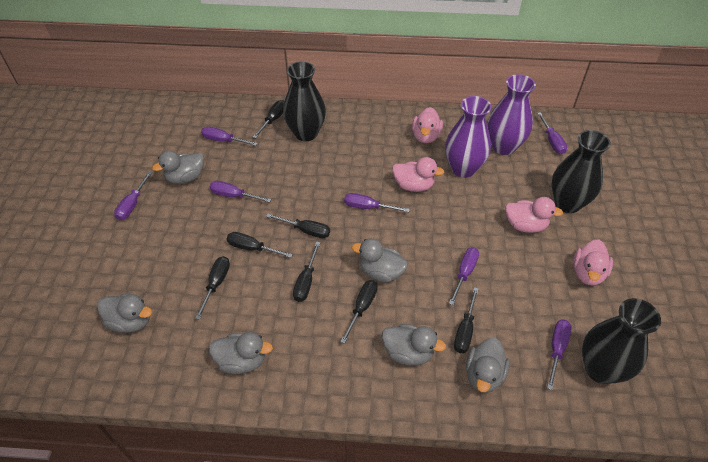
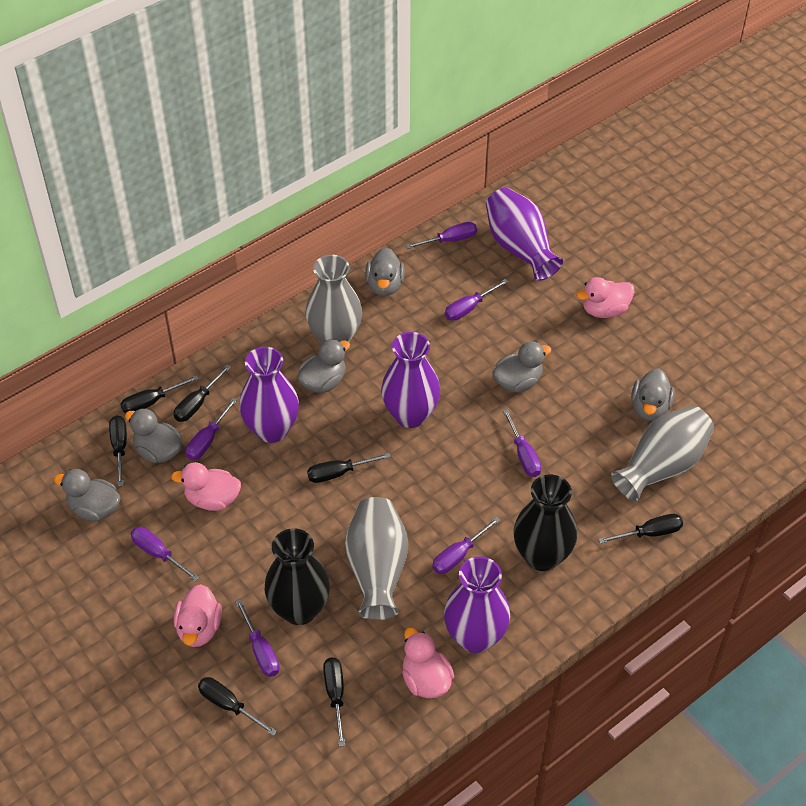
black vase: 3 -> 2
grey vase: 0 -> 3
purple vase: 2 -> 4

